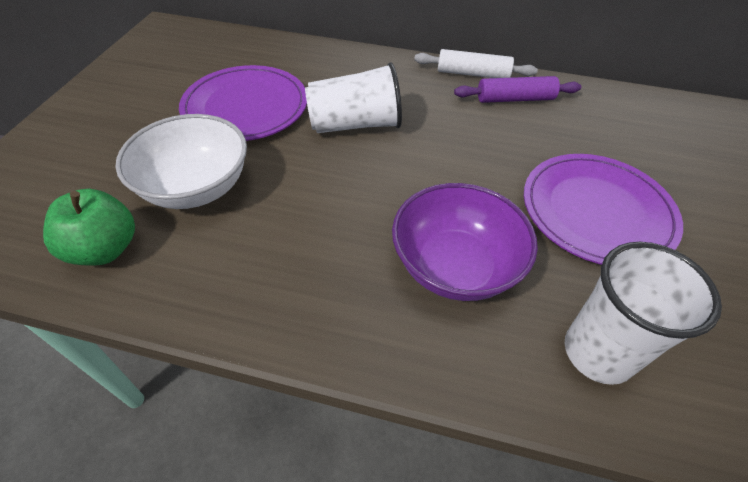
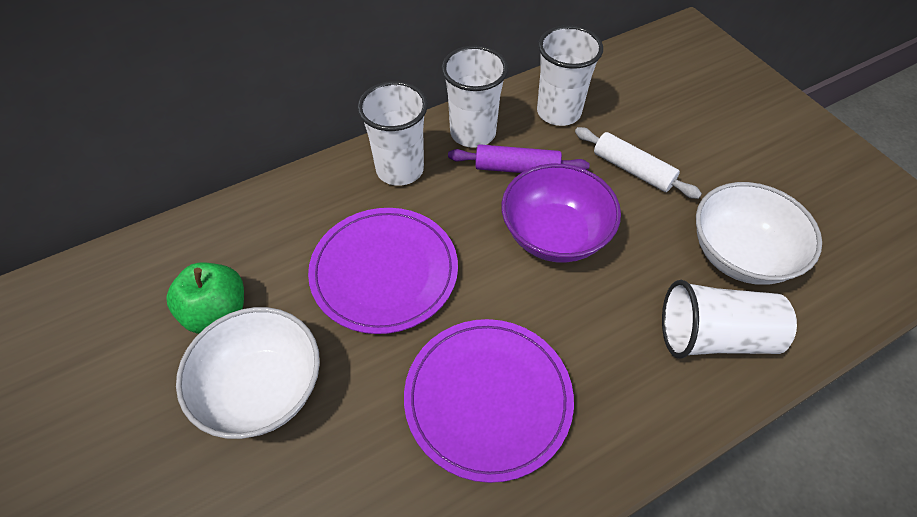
white bowl: 1 -> 2
white cup: 2 -> 4

